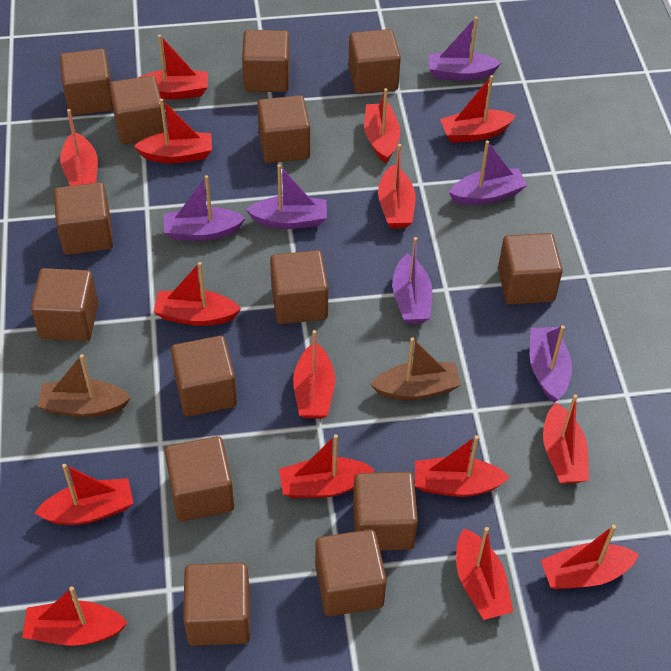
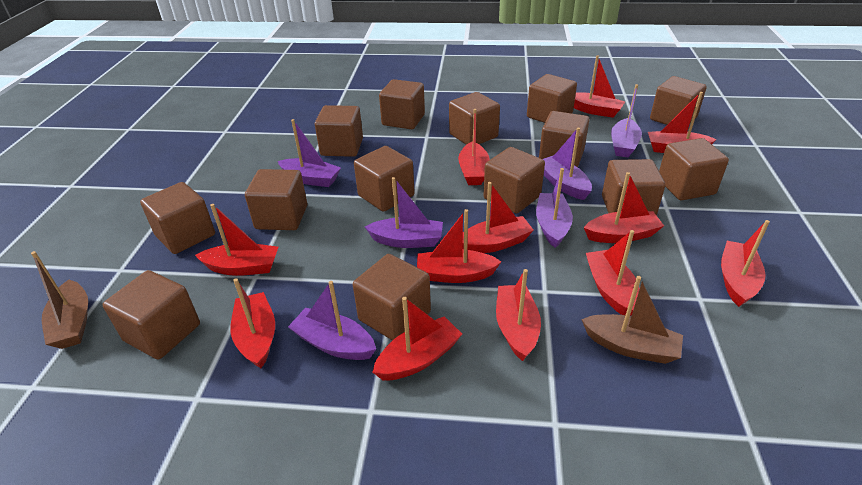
red boat: 15 -> 12

